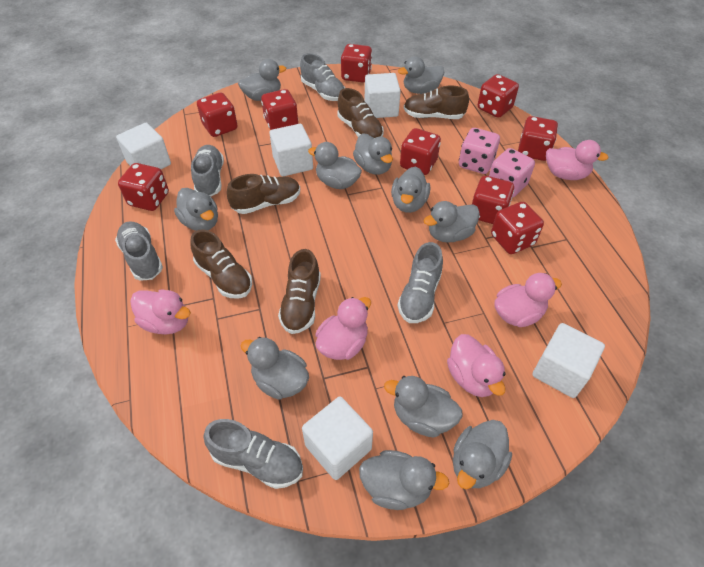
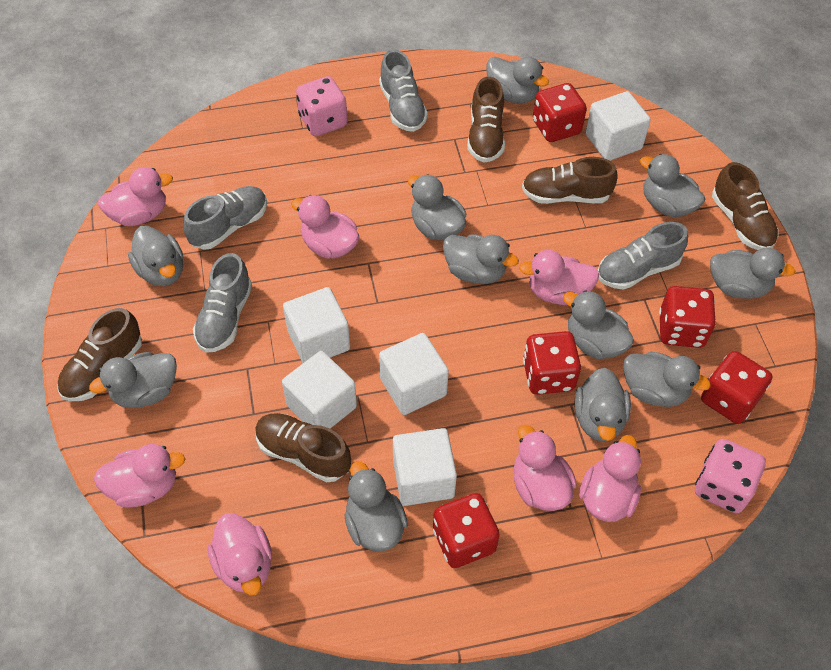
grey shoe: 5 -> 4
pink duck: 5 -> 7
red dice: 9 -> 5

